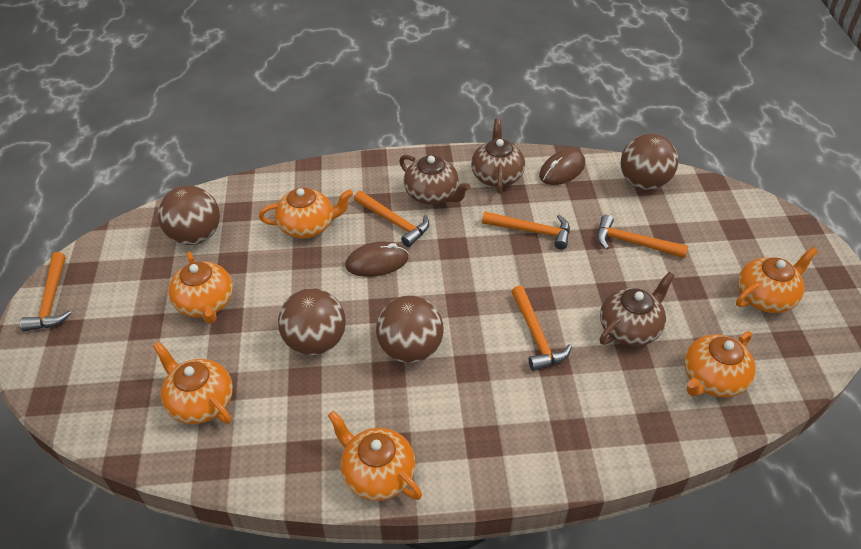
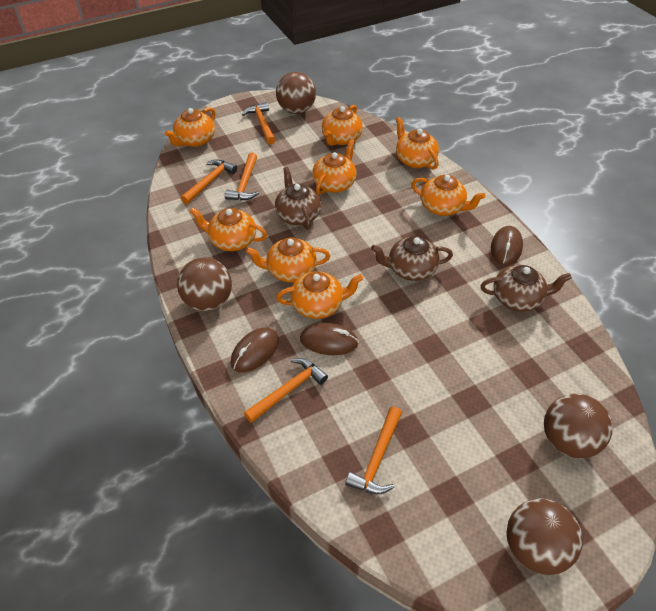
brown mouse: 2 -> 3
orange teapot: 6 -> 8

